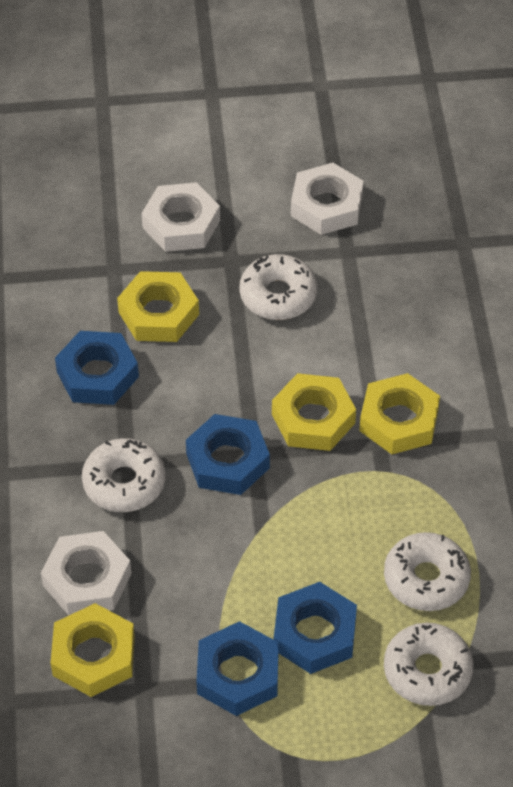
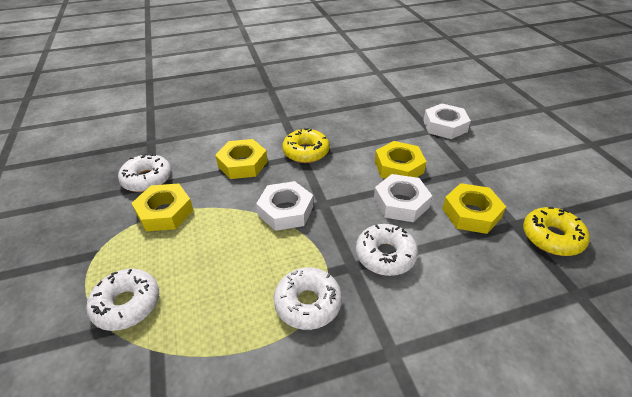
blue nut: 4 -> 0
yellow donut: 0 -> 2

